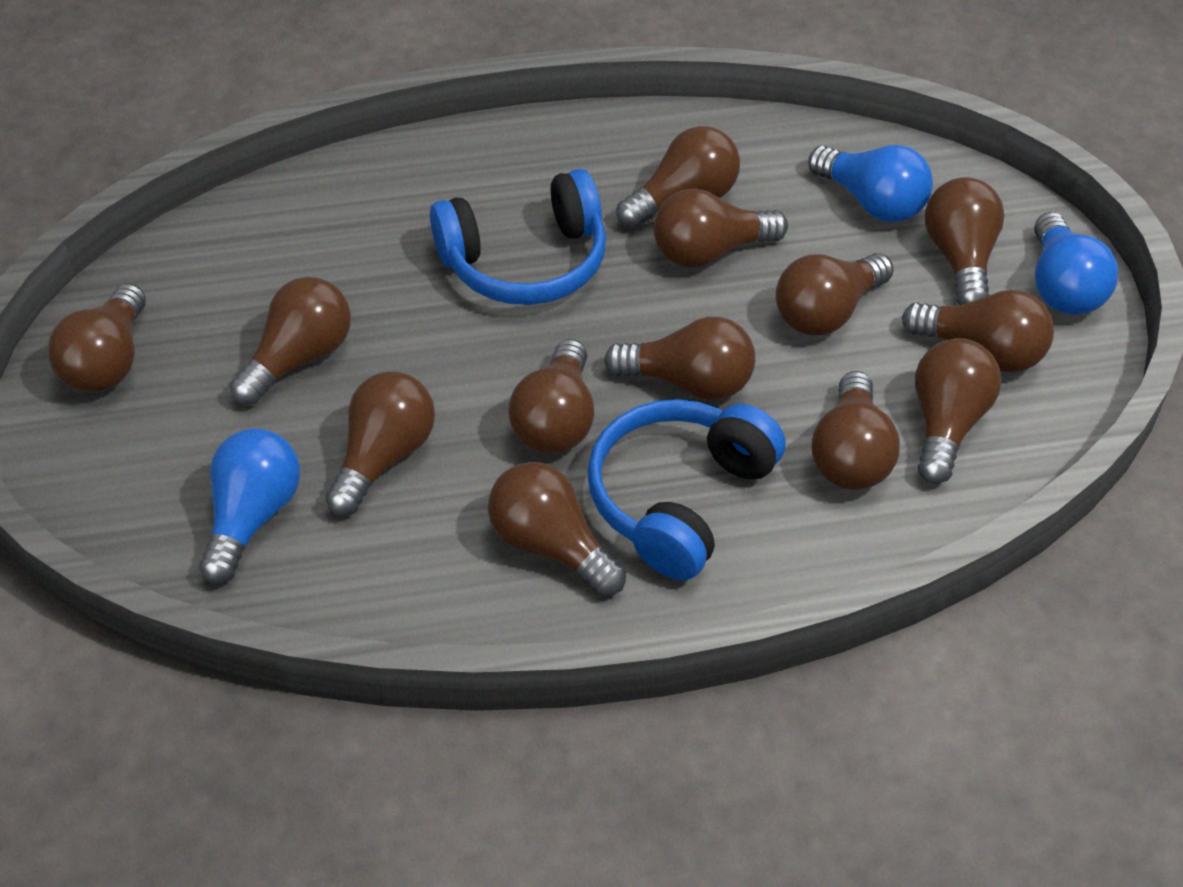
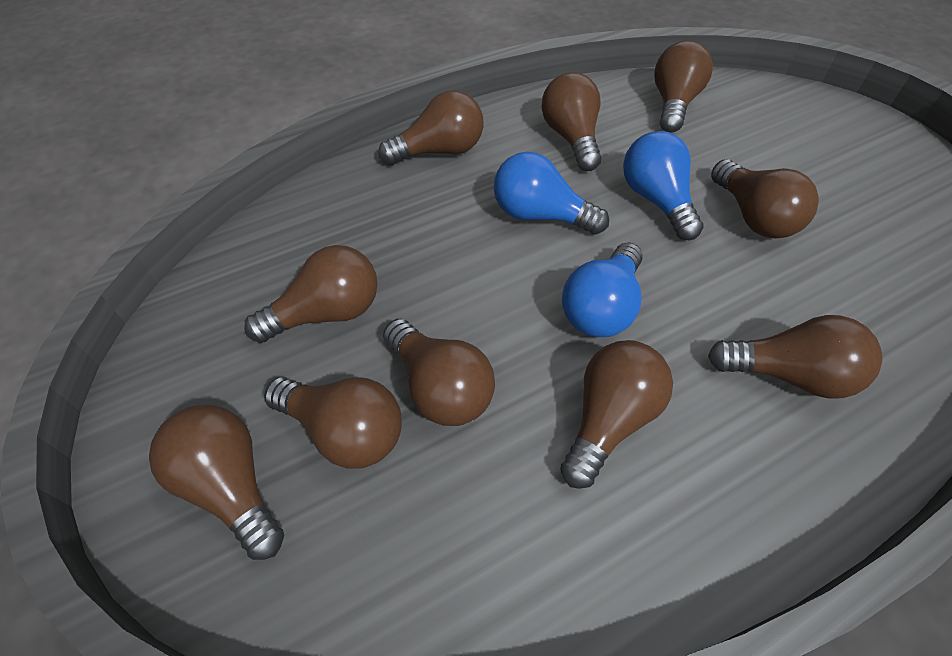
blue headphones: 2 -> 0
brown light bulb: 13 -> 10

